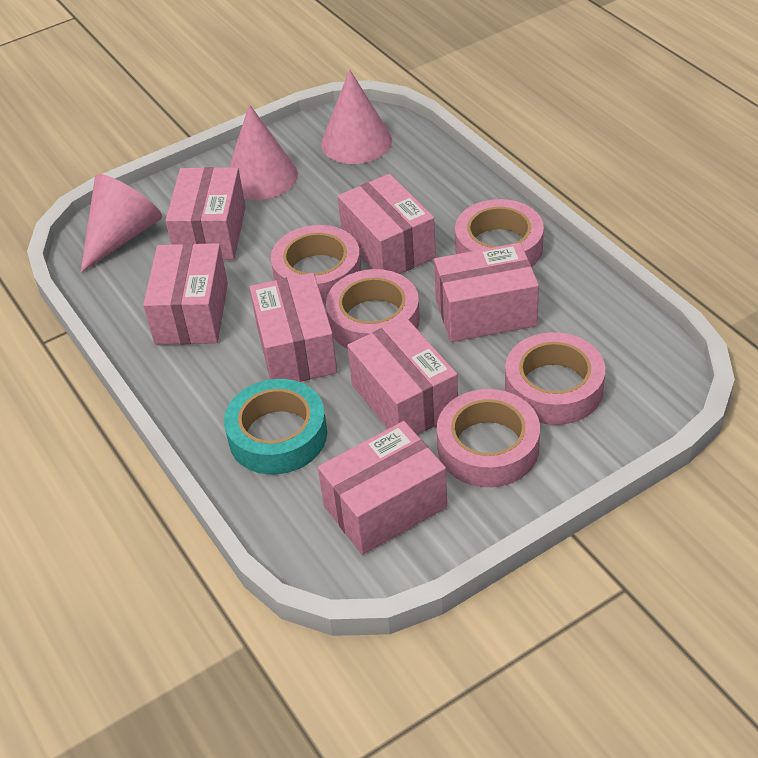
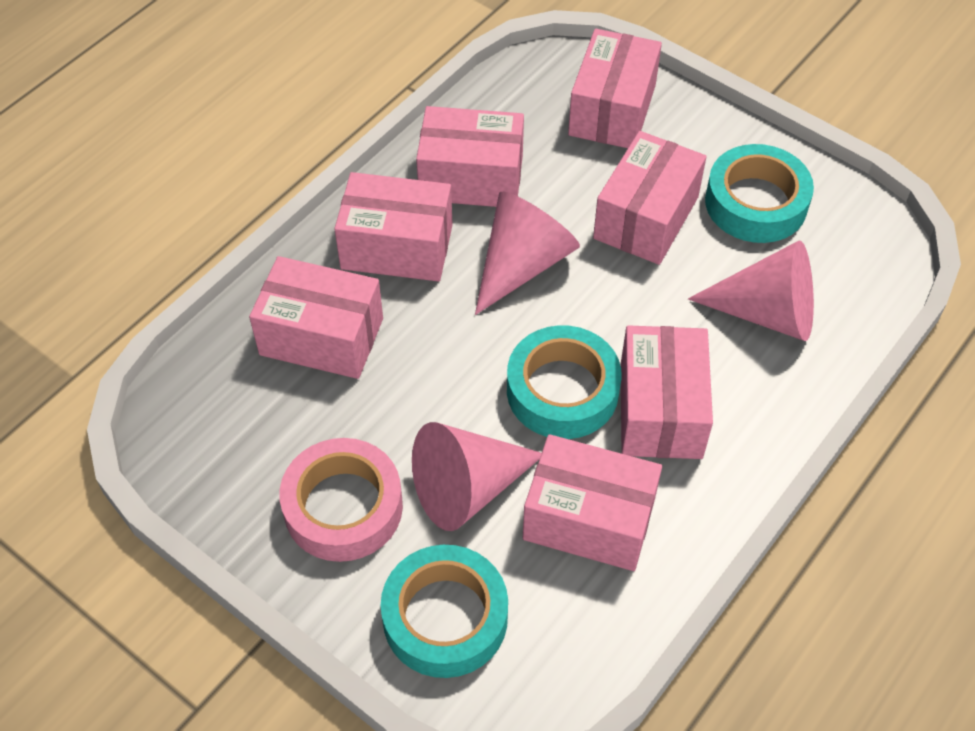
pink tape: 5 -> 1
turquoise tape: 1 -> 3

